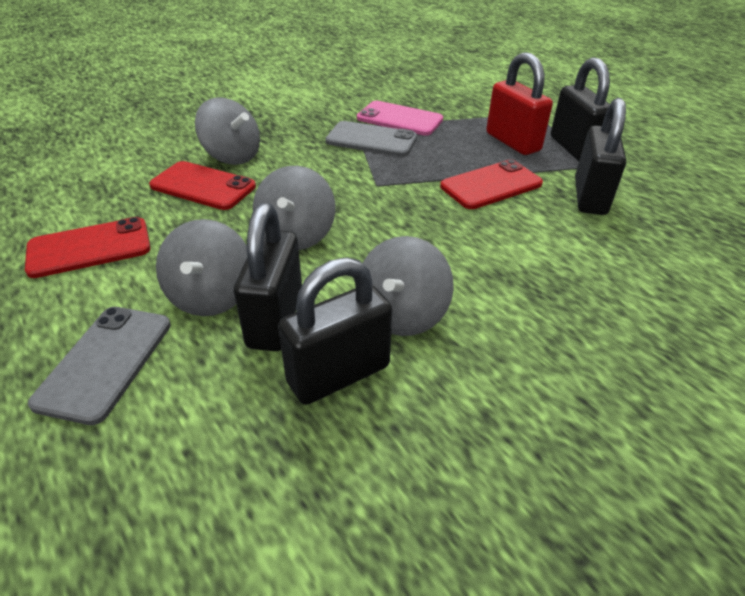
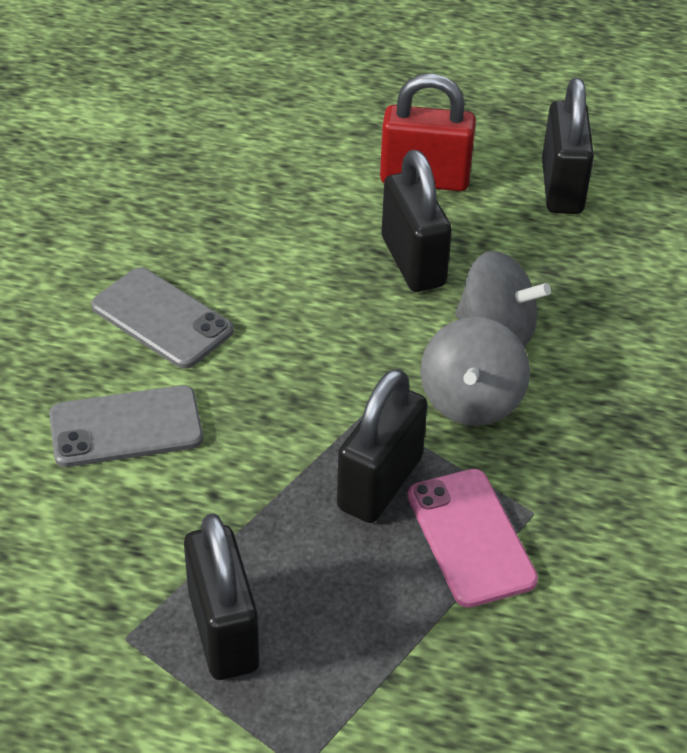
grey spinning top: 4 -> 2
red phone: 3 -> 0

